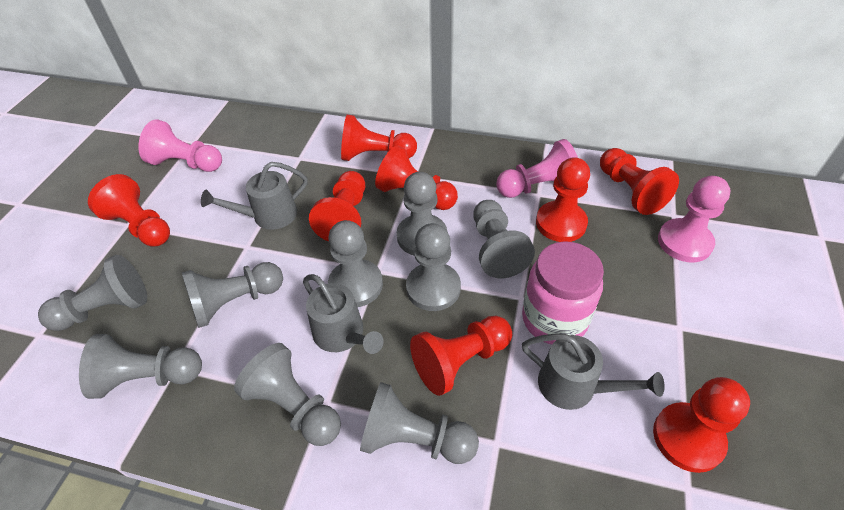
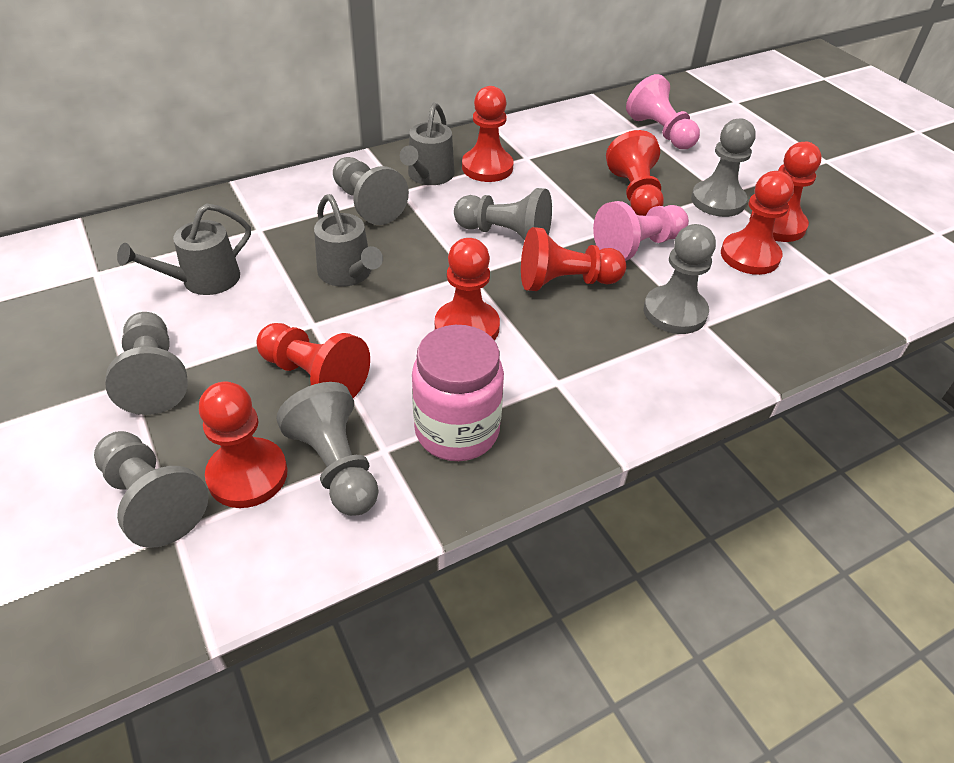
grey pawn: 9 -> 7
pink pawn: 3 -> 2

